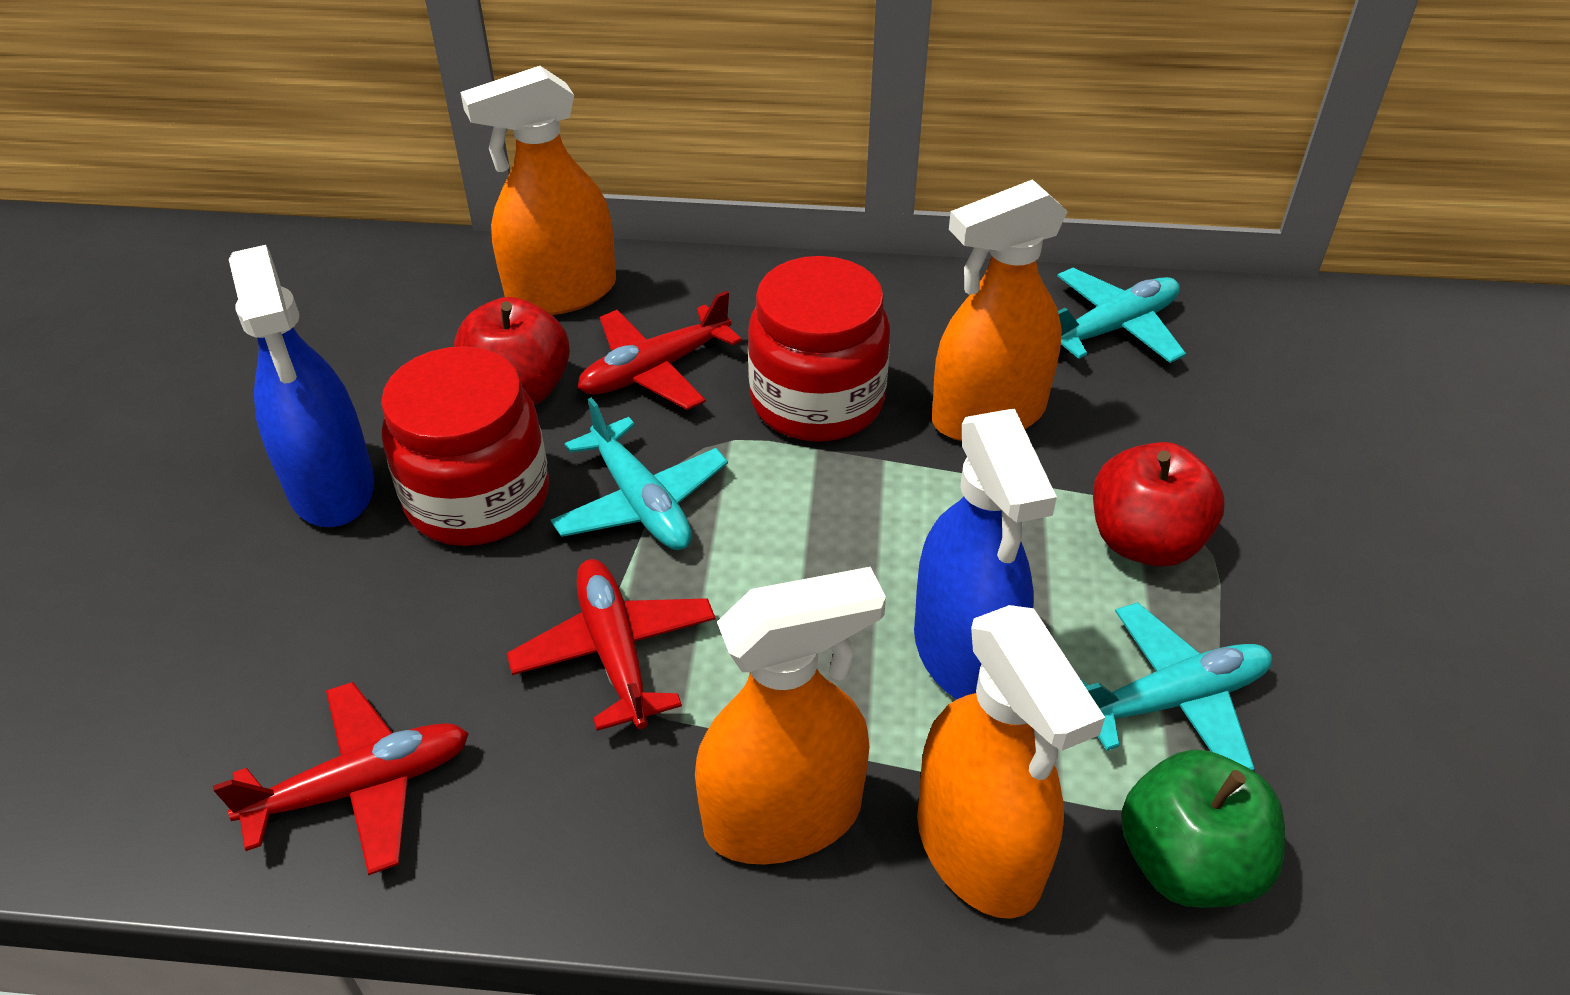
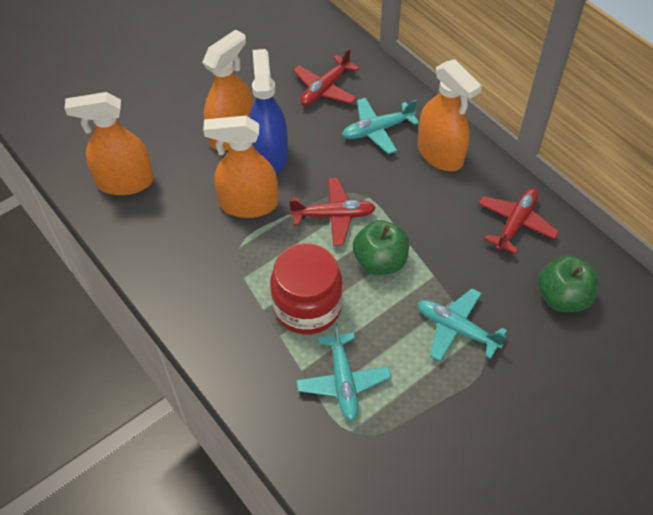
blue spray bottle: 2 -> 1
green apple: 1 -> 2
red apple: 2 -> 0
red jar: 2 -> 1

